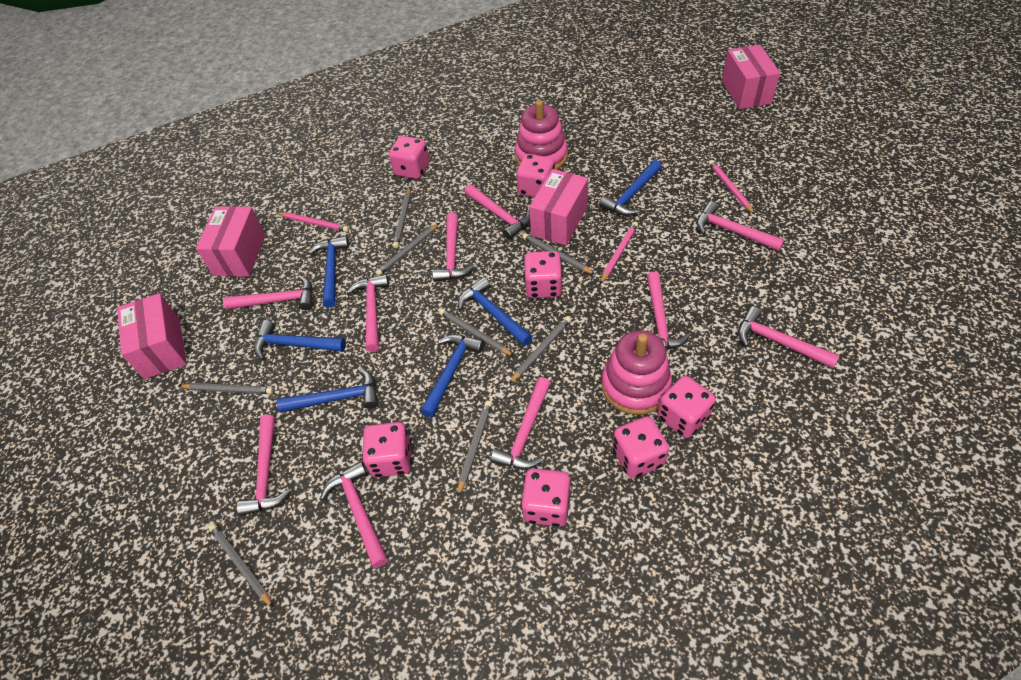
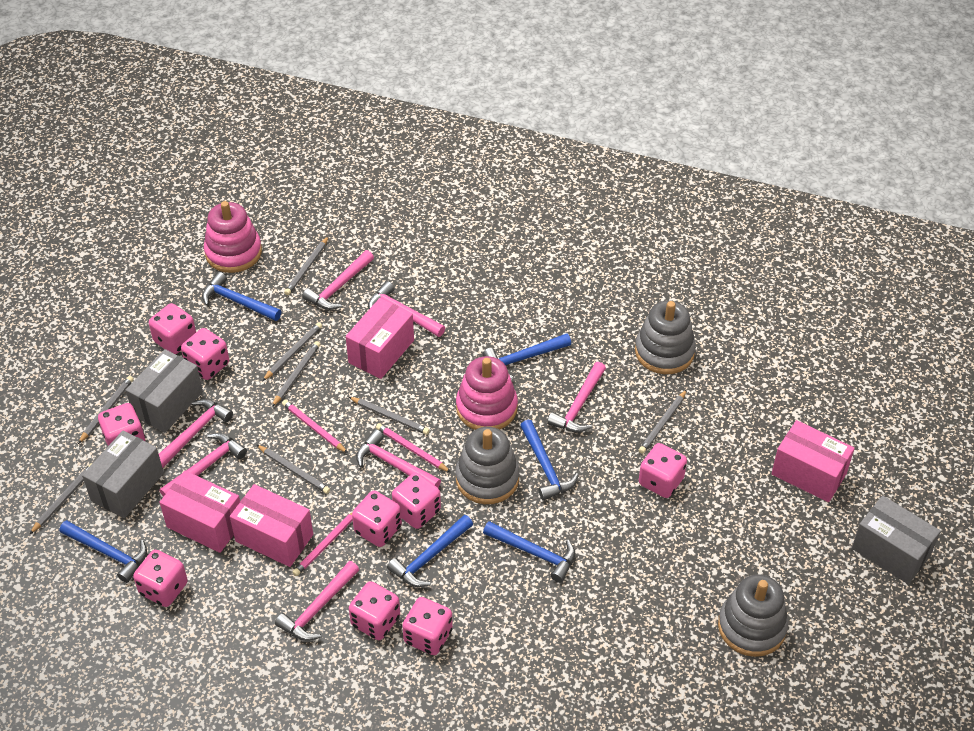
grey box: 0 -> 3
grey stacking toy: 0 -> 3
pink dice: 7 -> 9
pink hammer: 10 -> 7

